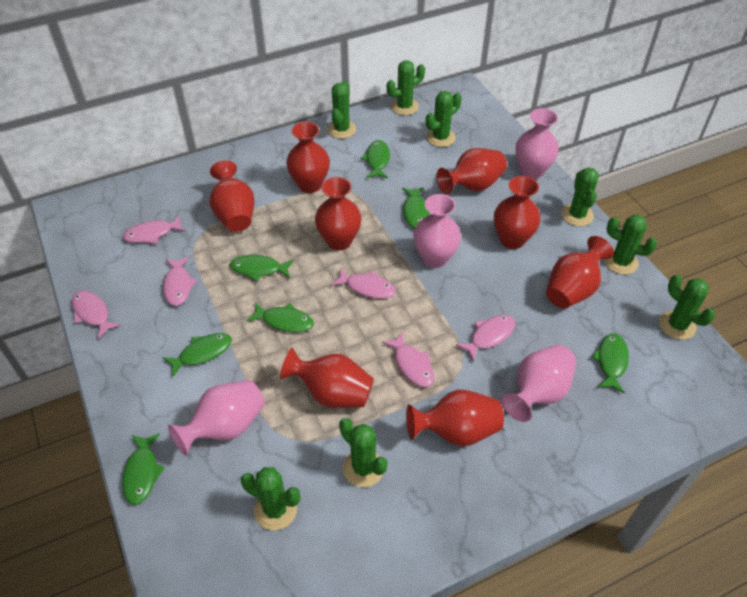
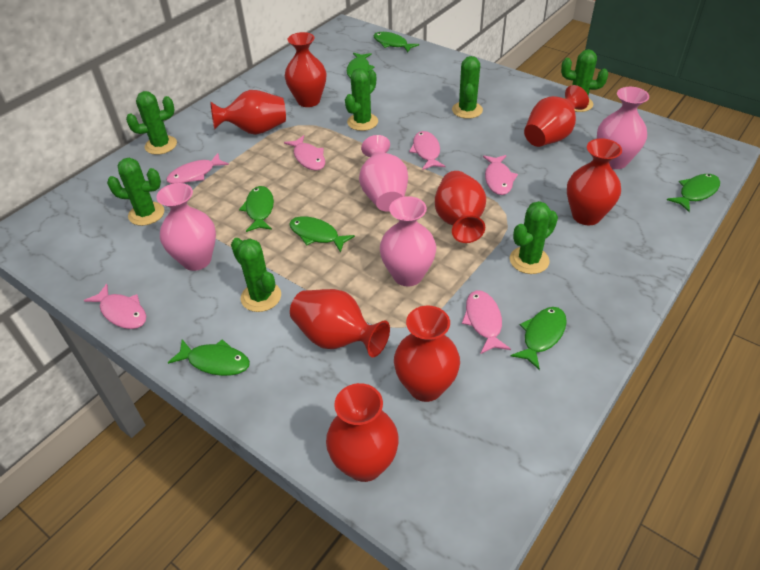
green cactus: 8 -> 7

